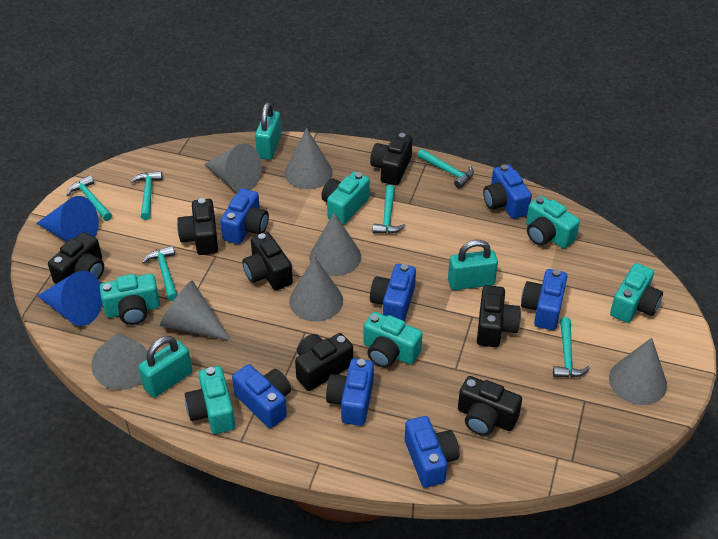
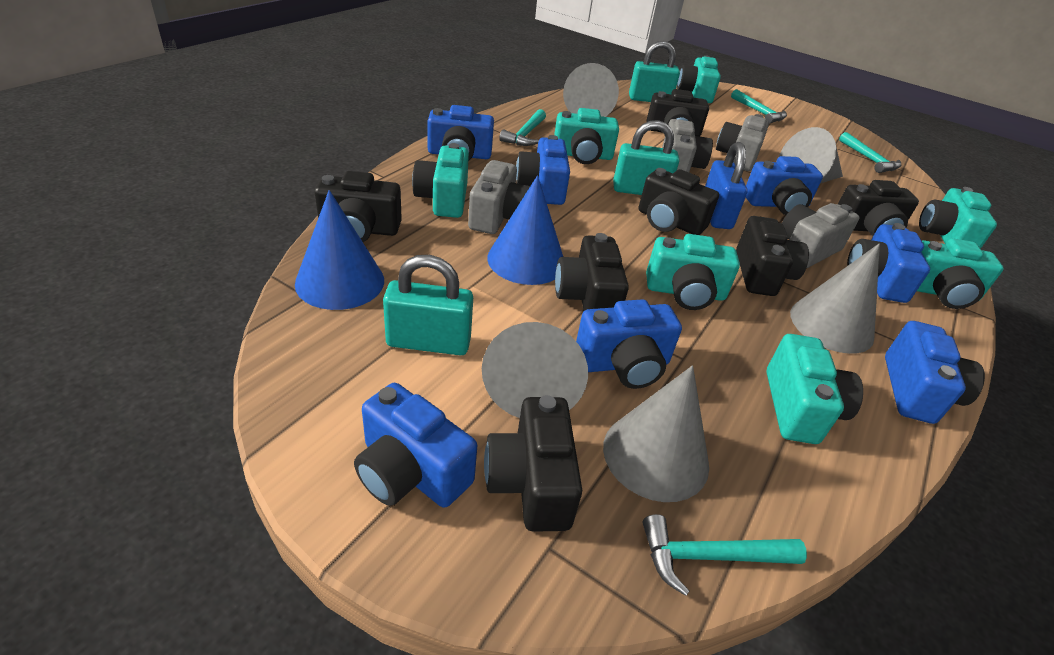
blue padlock: 0 -> 1
grey camera: 0 -> 4
grey cone: 7 -> 5
turquoise camera: 6 -> 7
turquoise hammer: 6 -> 4

